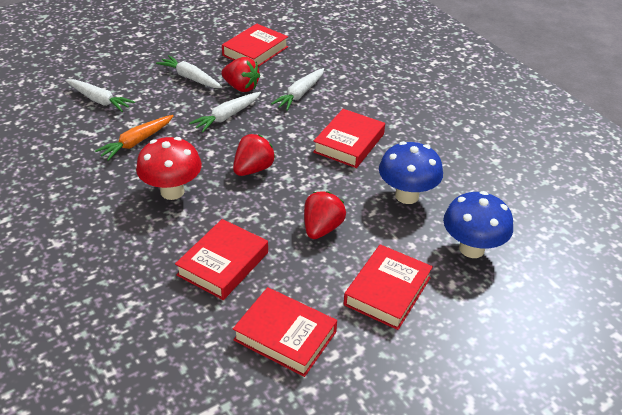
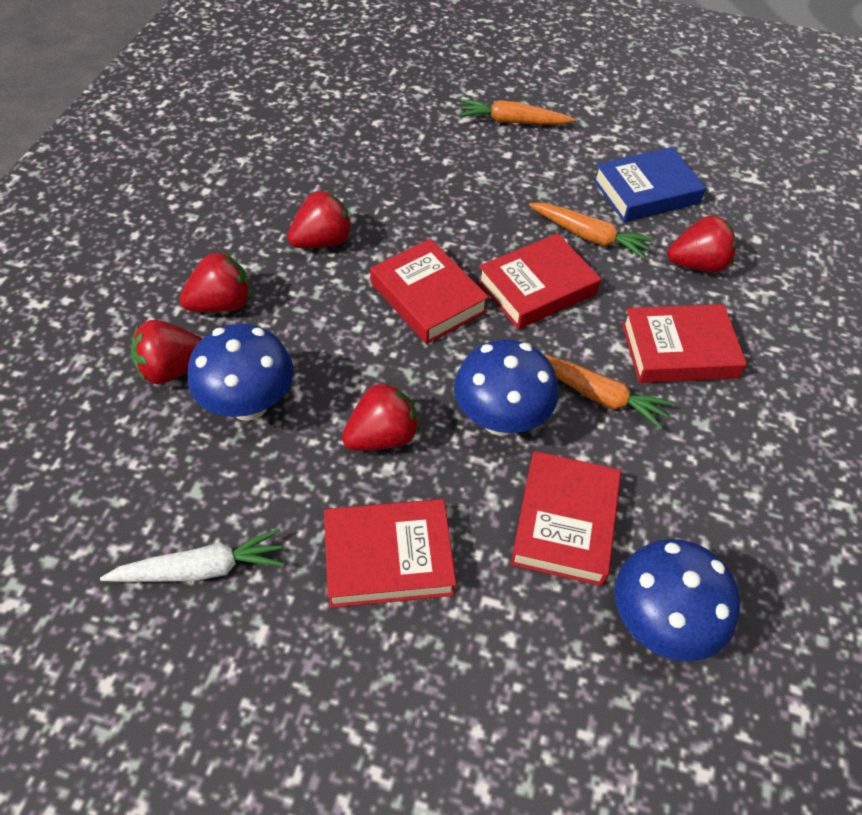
blue book: 0 -> 1
blue mushroom: 2 -> 3
orange carrot: 1 -> 3
red mushroom: 1 -> 0
red strawberry: 3 -> 5
white carrot: 4 -> 1

